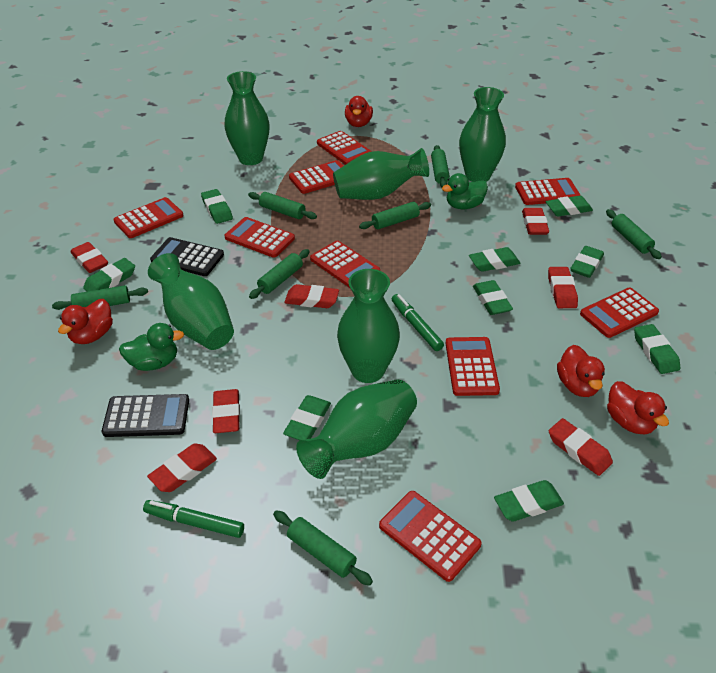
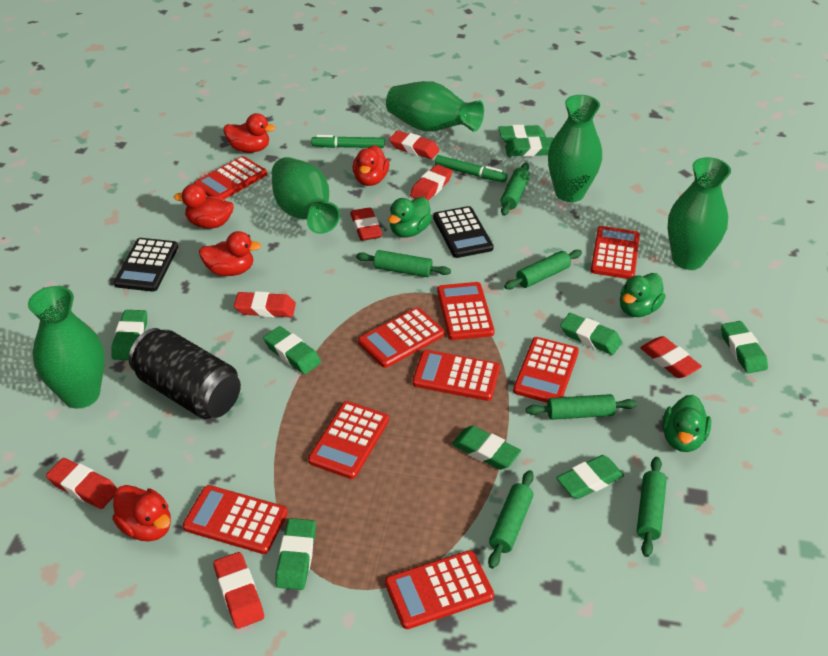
black can: 0 -> 1
green duck: 2 -> 3
green rolling pin: 7 -> 6
green vase: 6 -> 5
red duck: 4 -> 5

